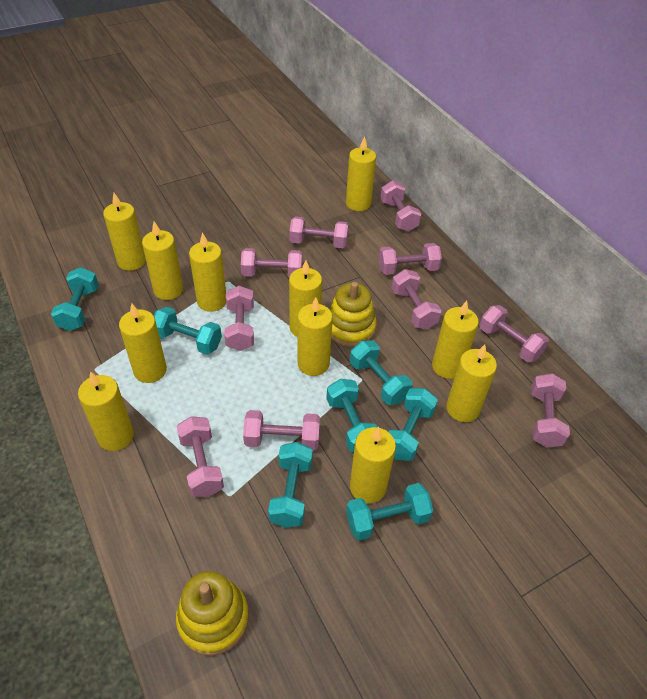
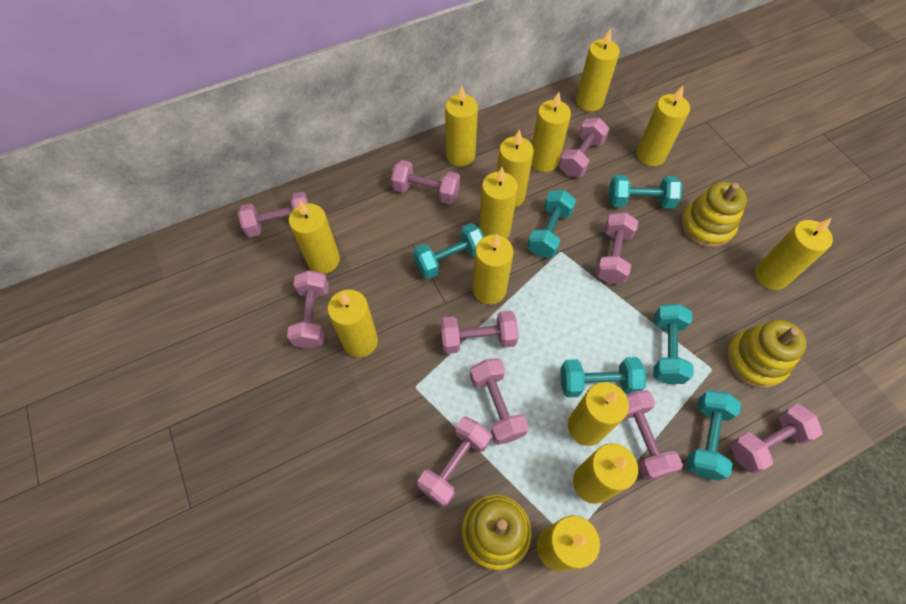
turquoise dumbbell: 7 -> 6
yellow candle: 11 -> 13
yellow stacking toy: 2 -> 3

